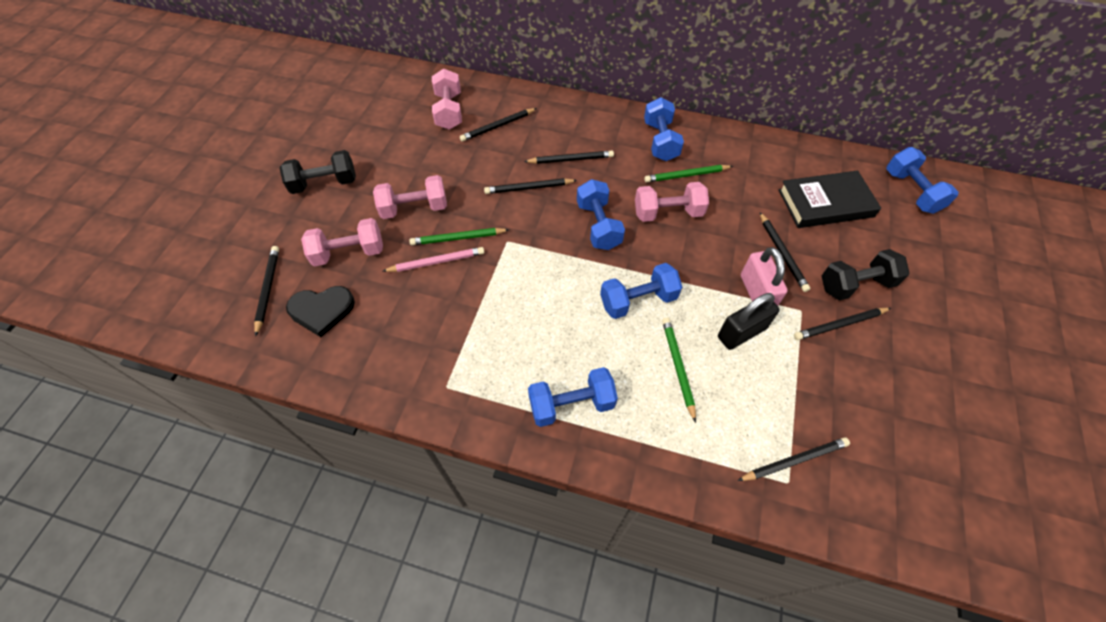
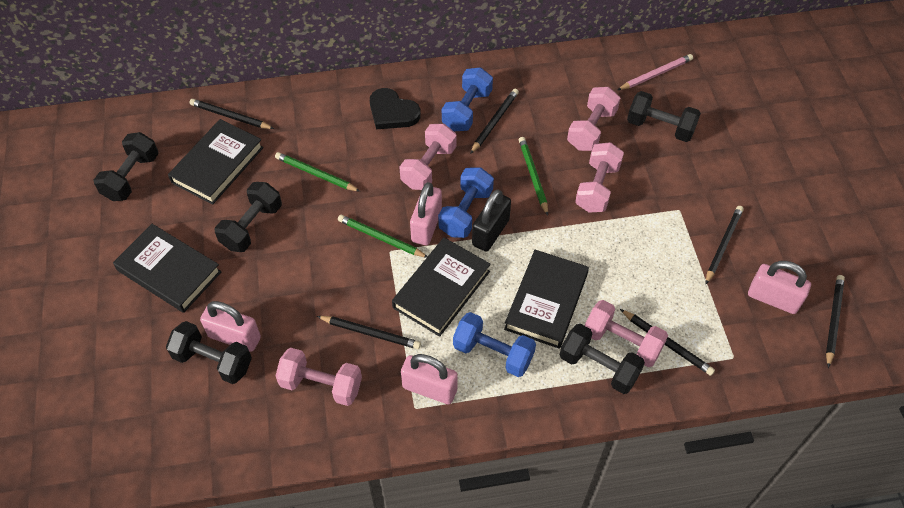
black book: 1 -> 4
black dumbbell: 2 -> 5
black pencil: 7 -> 6
blue dumbbell: 5 -> 3
pink dumbbell: 4 -> 5
pink padlock: 1 -> 4

